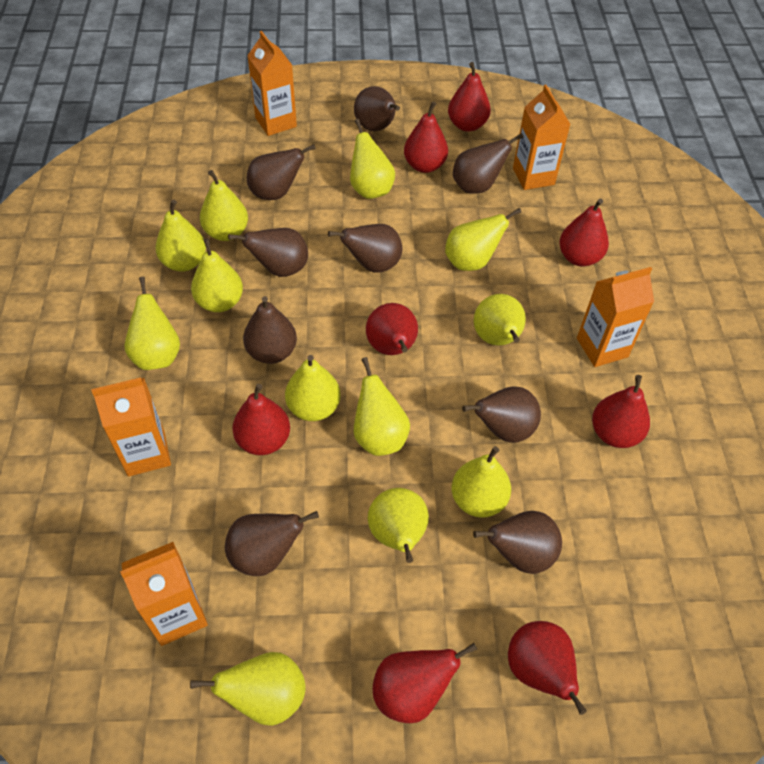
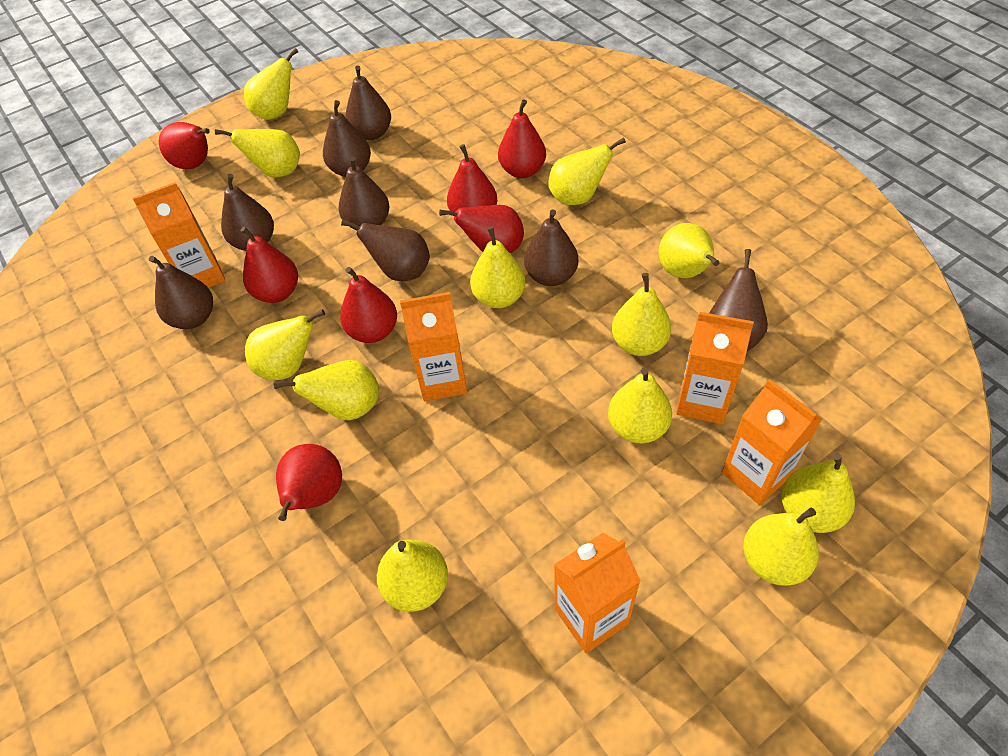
brown pear: 9 -> 8
red pear: 8 -> 7

